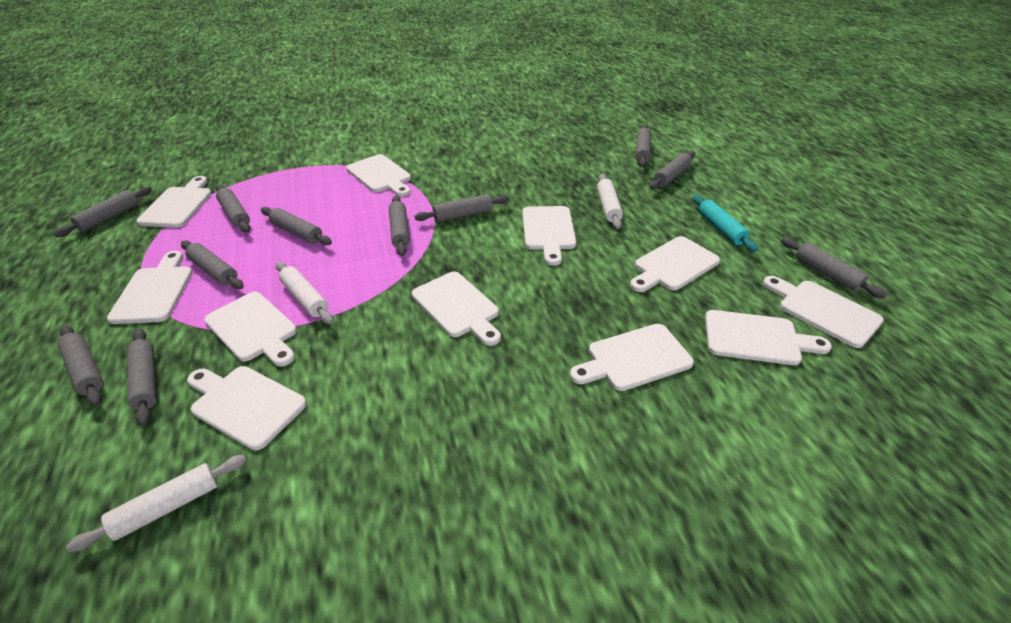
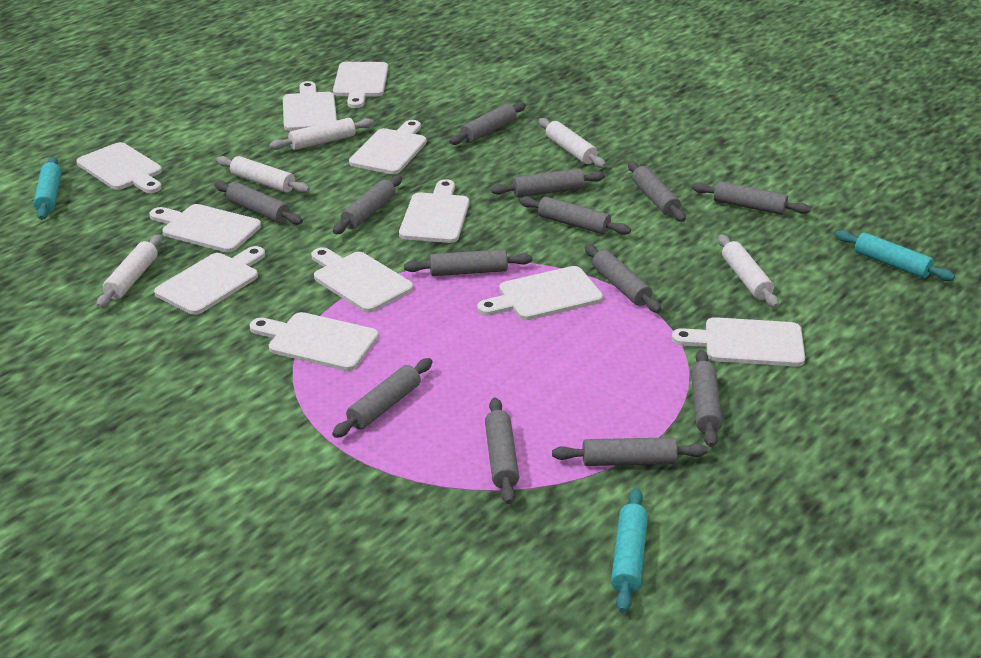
grey rolling pin: 11 -> 13
turquoise rolling pin: 1 -> 3
white rolling pin: 3 -> 5

